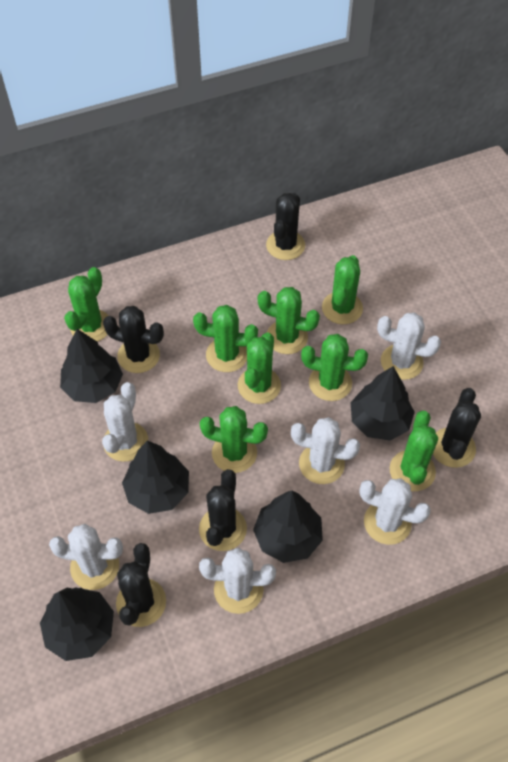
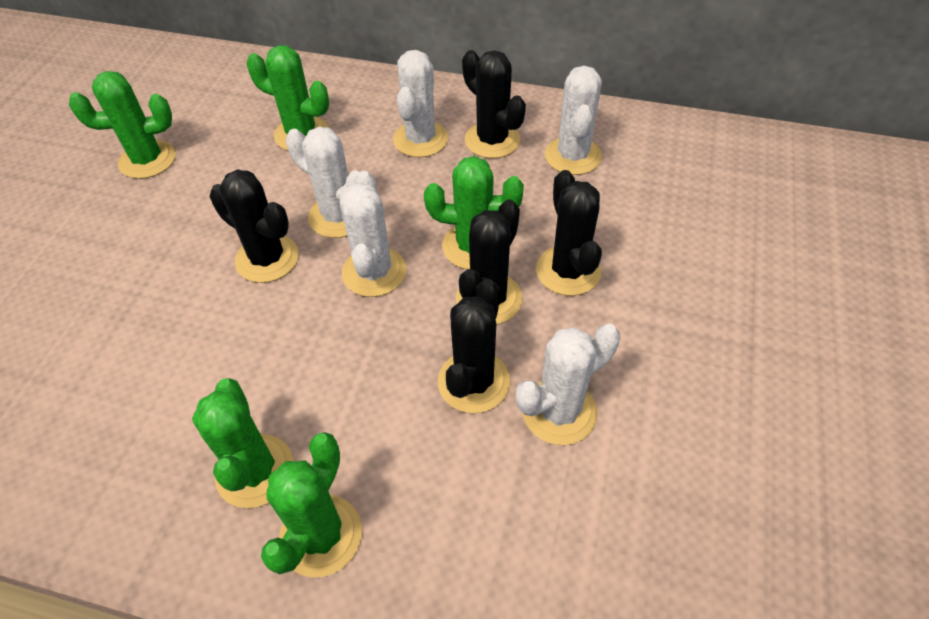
black tree: 5 -> 0
green cactus: 8 -> 5
white cactus: 6 -> 5

